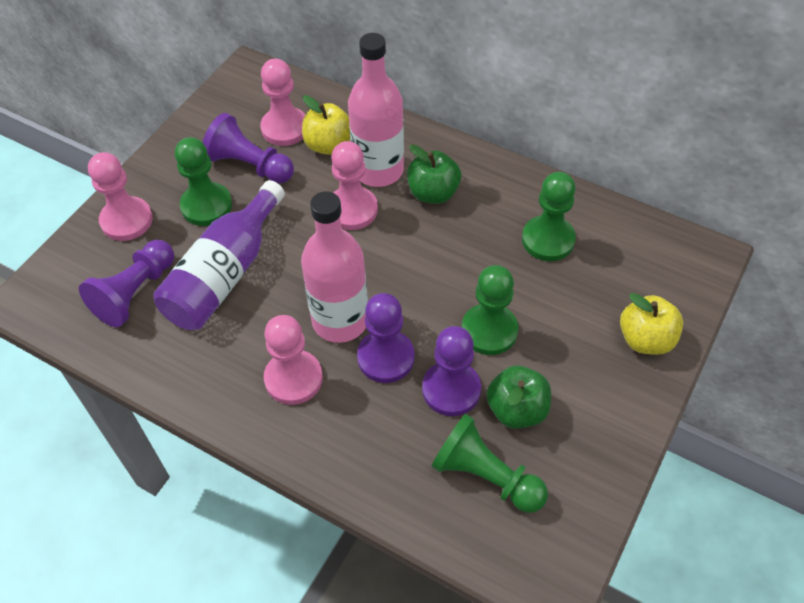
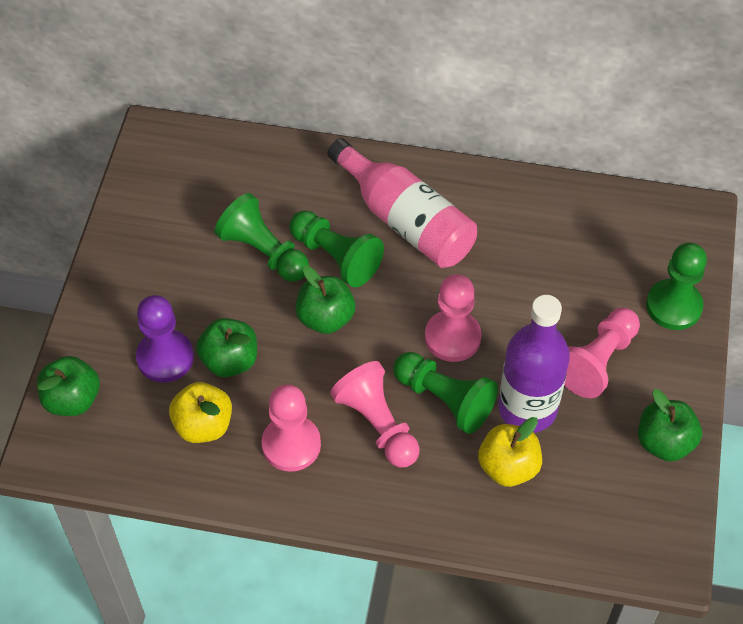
green apple: 2 -> 4
pink bottle: 2 -> 1
purple pawn: 4 -> 1

